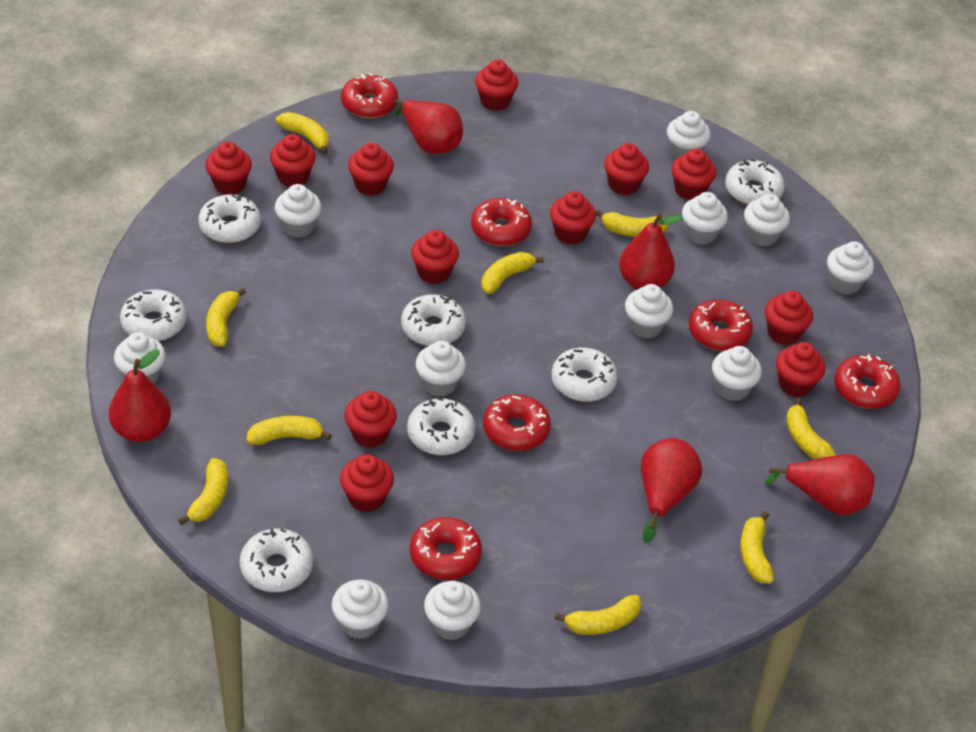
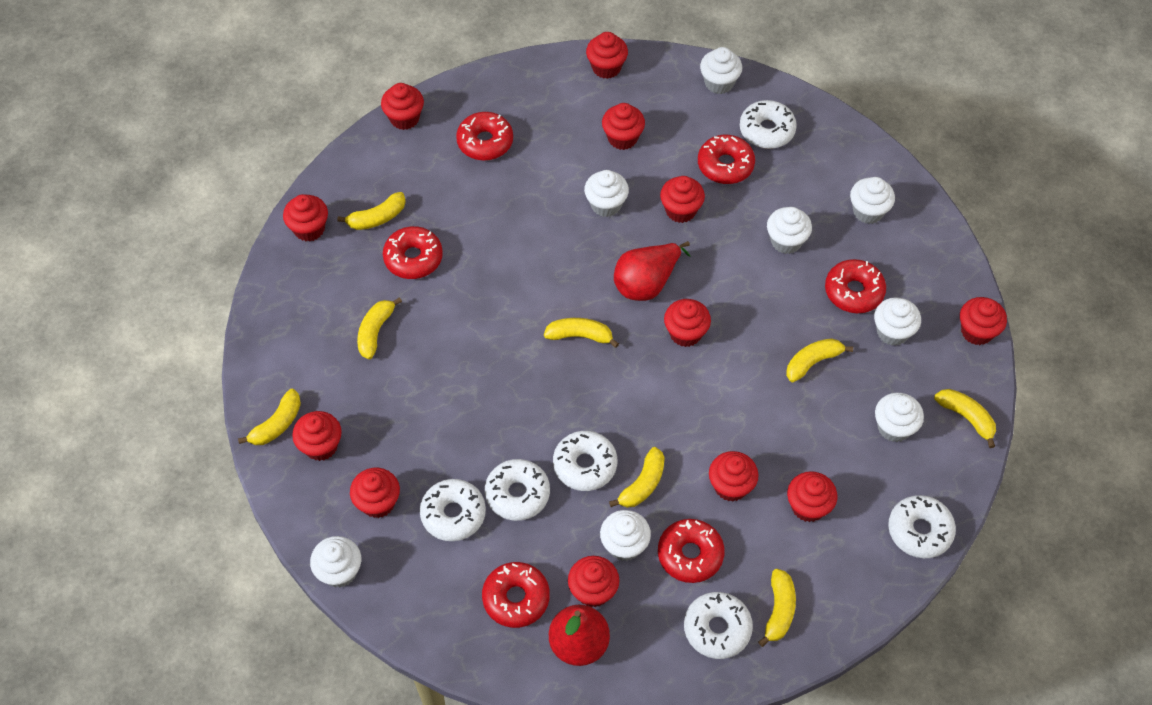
red pear: 5 -> 2
white cupcake: 11 -> 8
white donut: 7 -> 6
yellow banana: 9 -> 8

